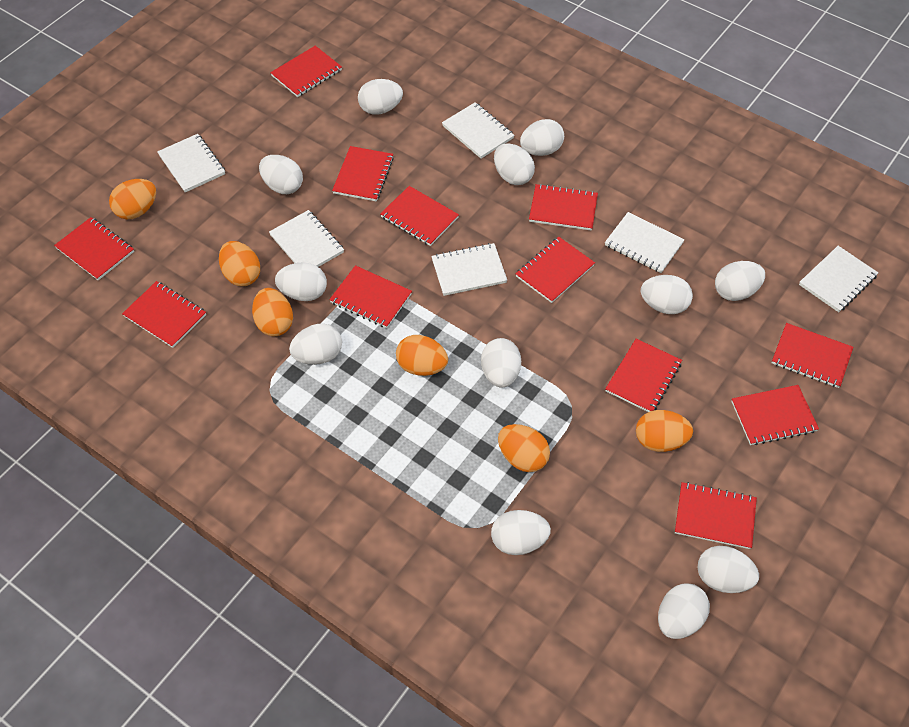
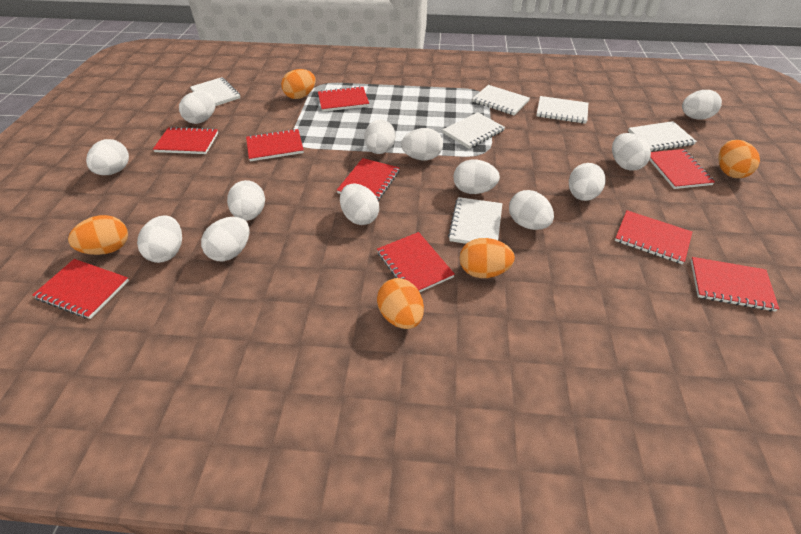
orange egg: 6 -> 5
red notebook: 12 -> 9
white egg: 12 -> 13

